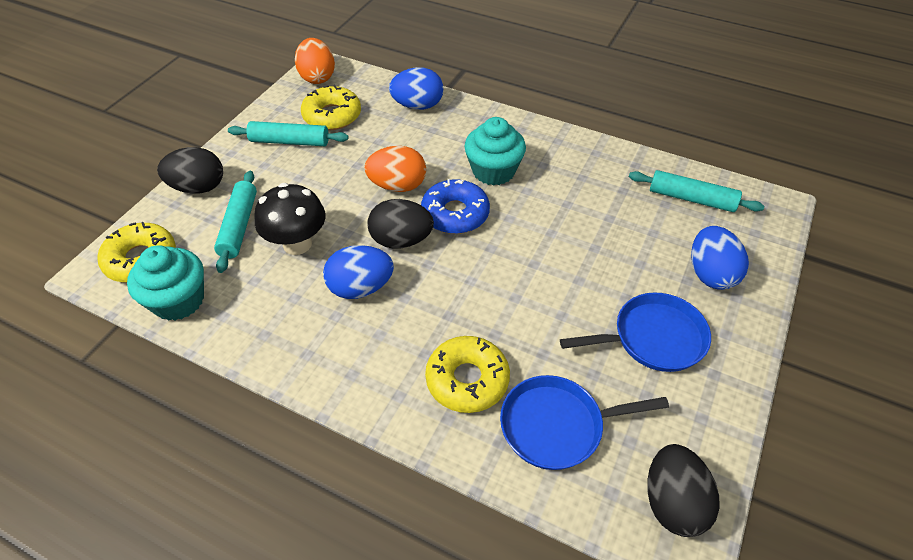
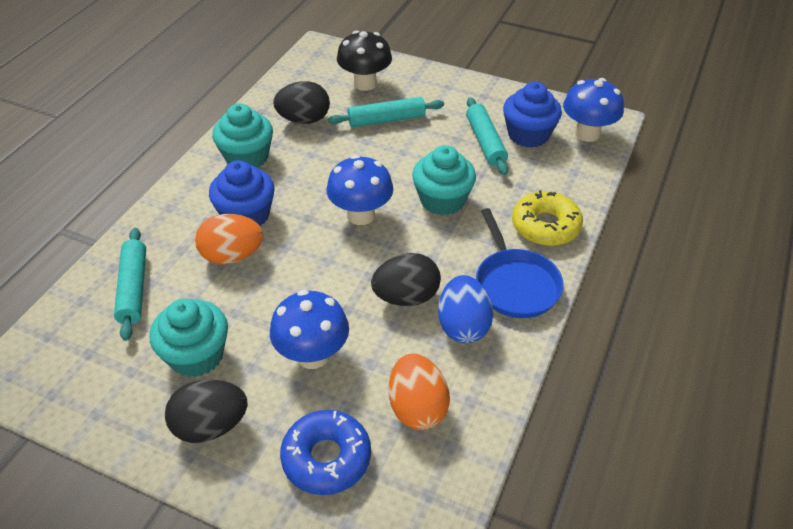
blue cupcake: 0 -> 2
blue egg: 3 -> 1
blue mushroom: 0 -> 3
blue pan: 2 -> 1
turquoise cupcake: 2 -> 3
yellow donut: 3 -> 1

